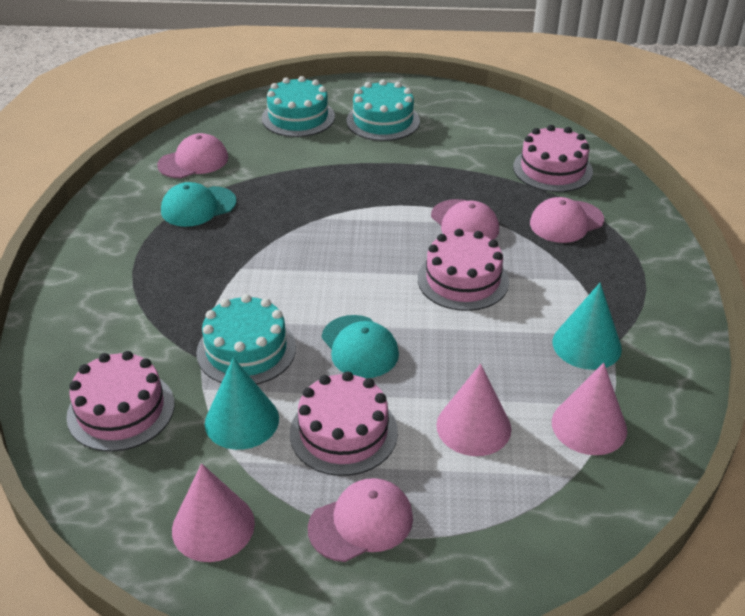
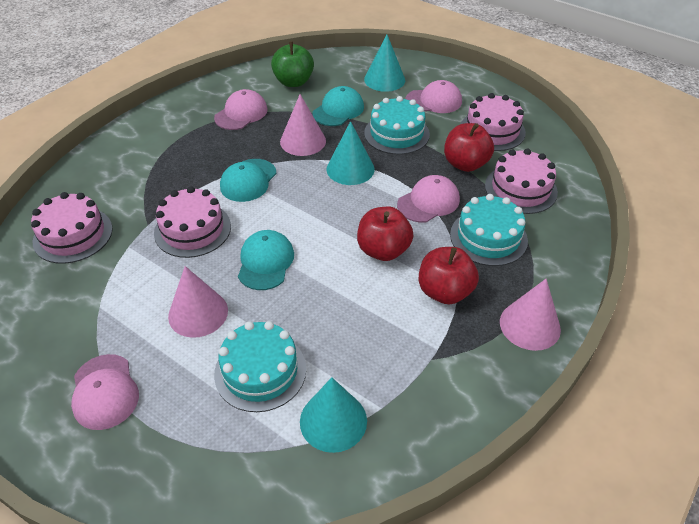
green apple: 0 -> 1
red apple: 0 -> 3
turquoise cap: 2 -> 3
turquoise cone: 2 -> 3

